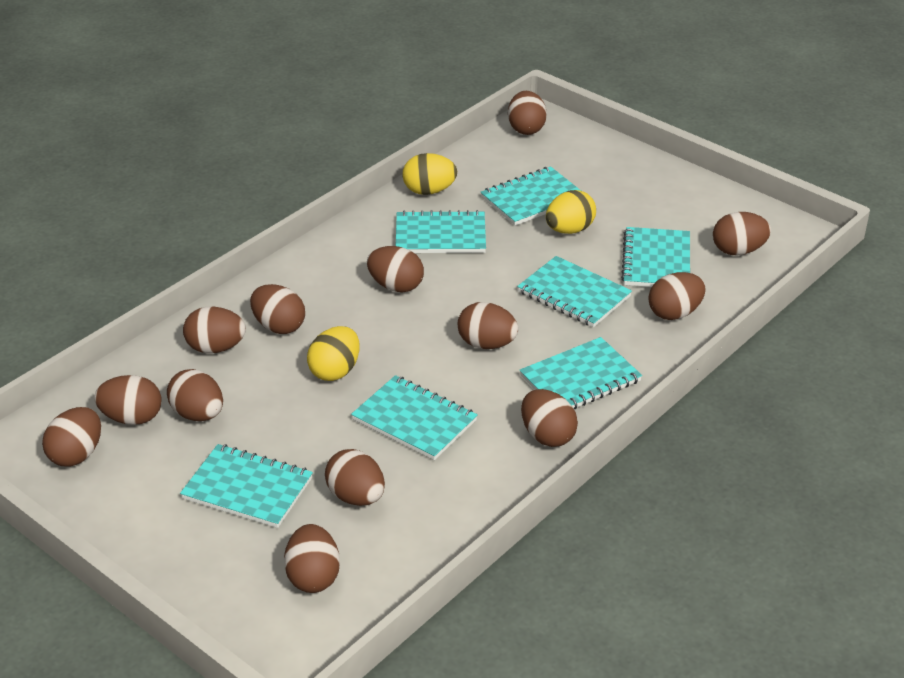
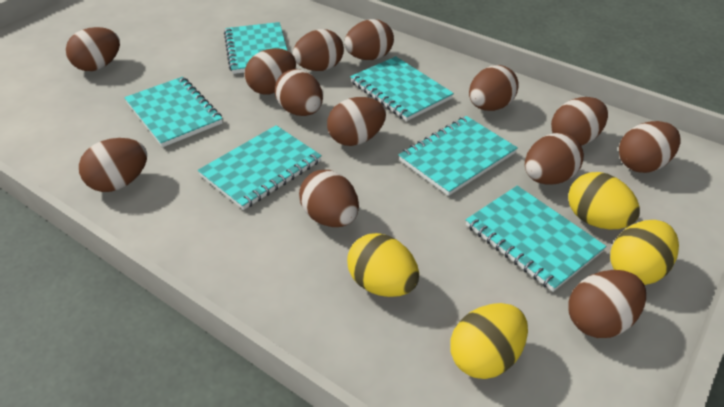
turquoise notebook: 7 -> 6
yellow egg: 3 -> 4

